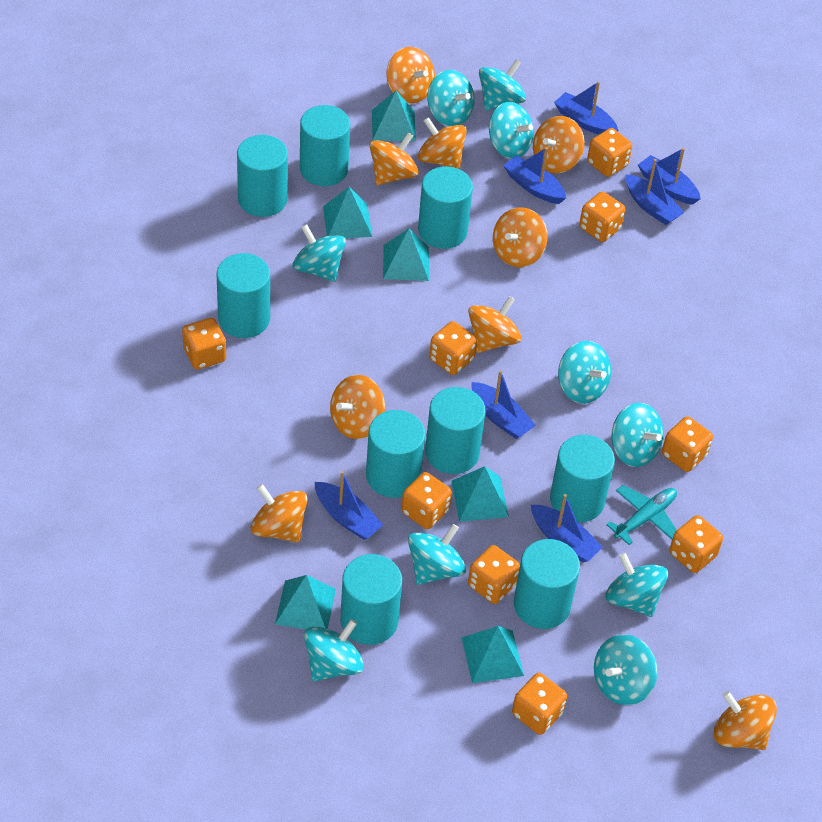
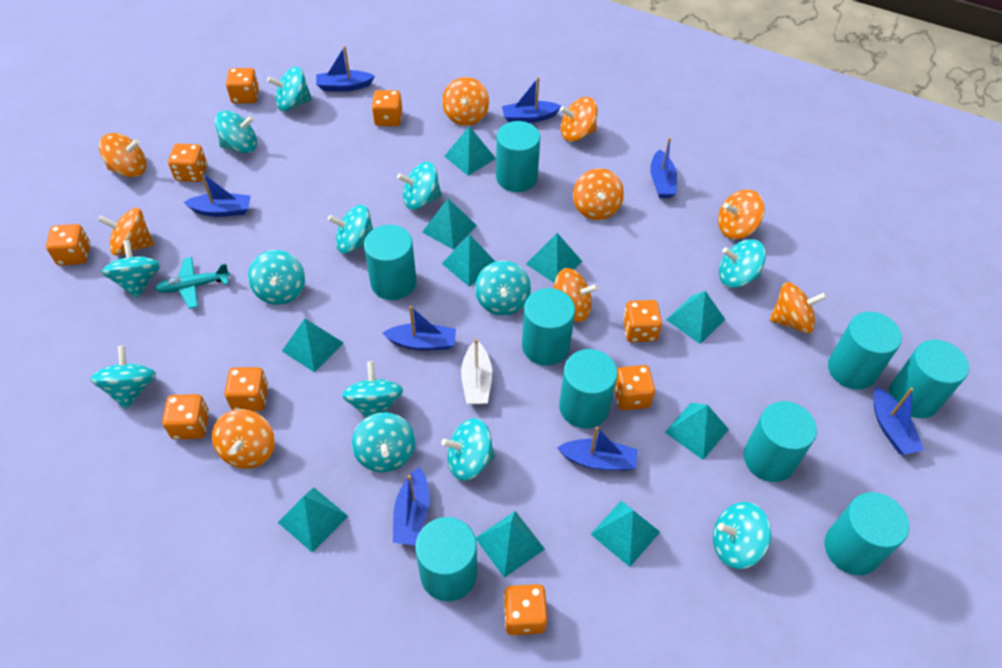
blue boat: 7 -> 8
turquoise pyramid: 6 -> 10
turquoise spinning top: 10 -> 13
white boat: 0 -> 1

